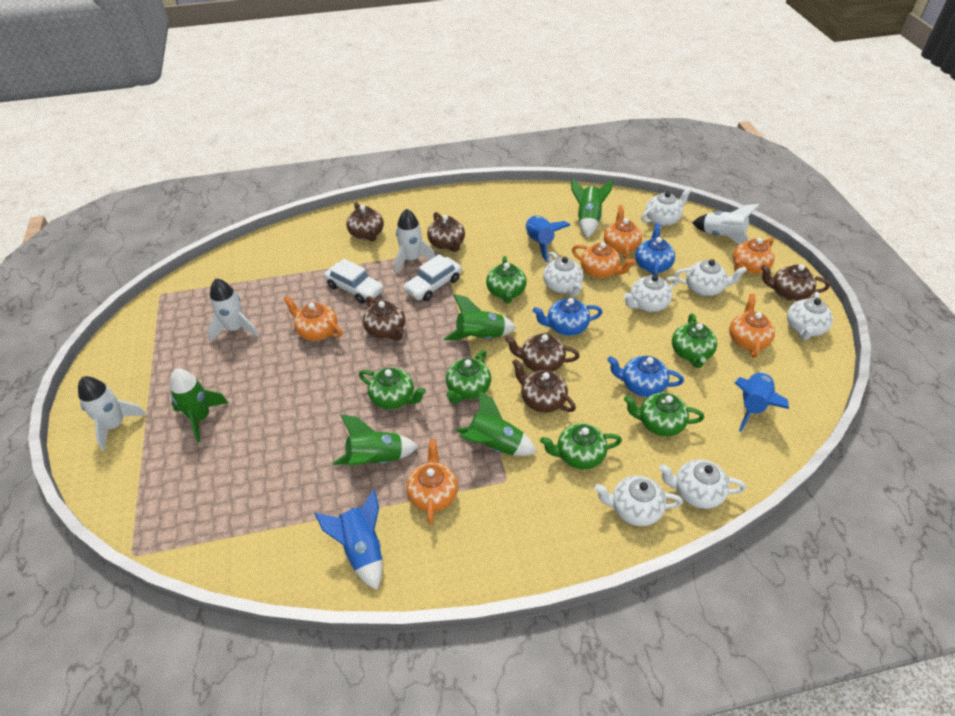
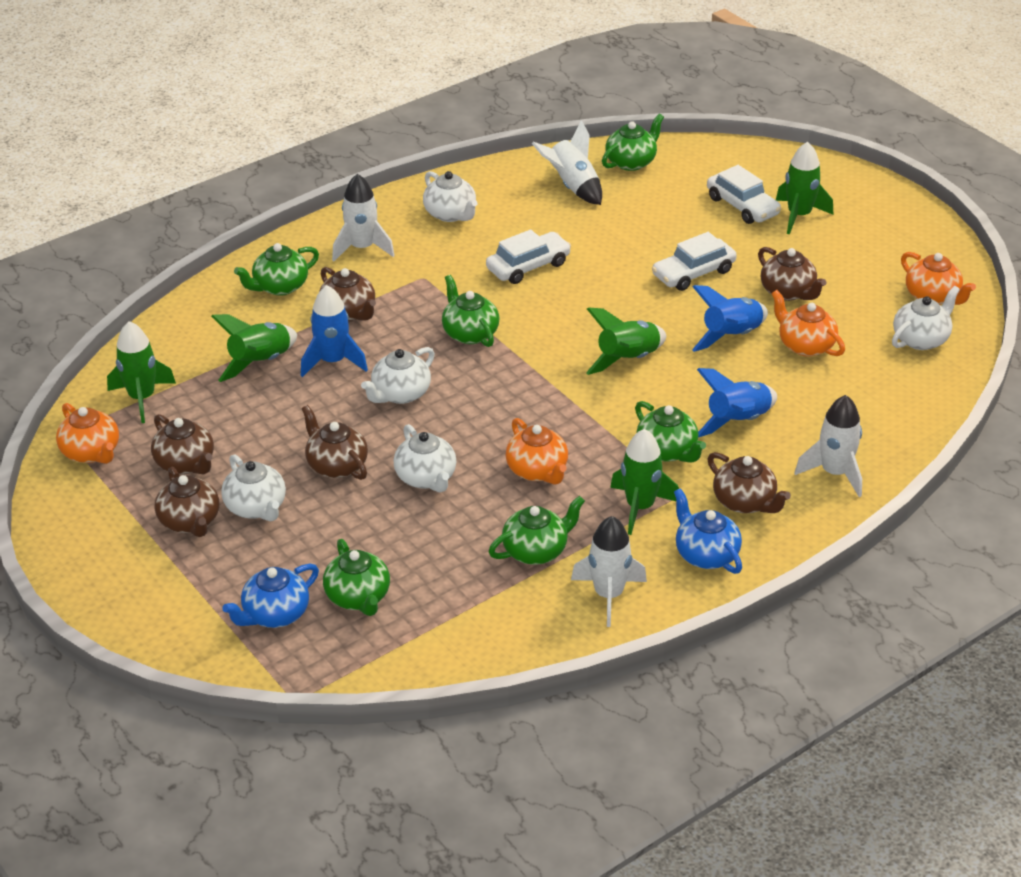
blue teapot: 3 -> 2
orange teapot: 6 -> 4
white car: 2 -> 3
white teapot: 7 -> 5

